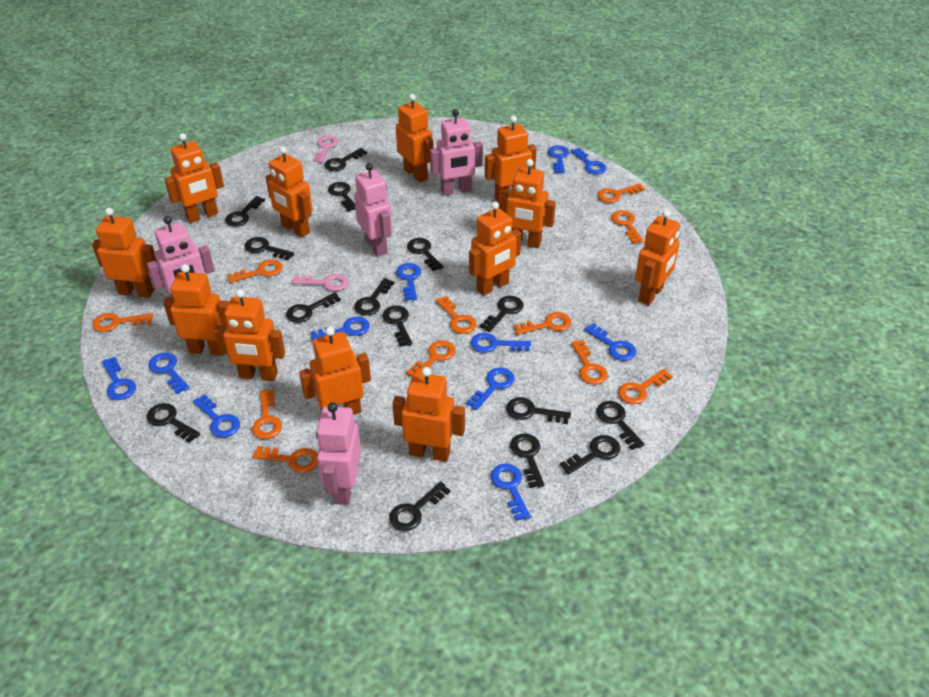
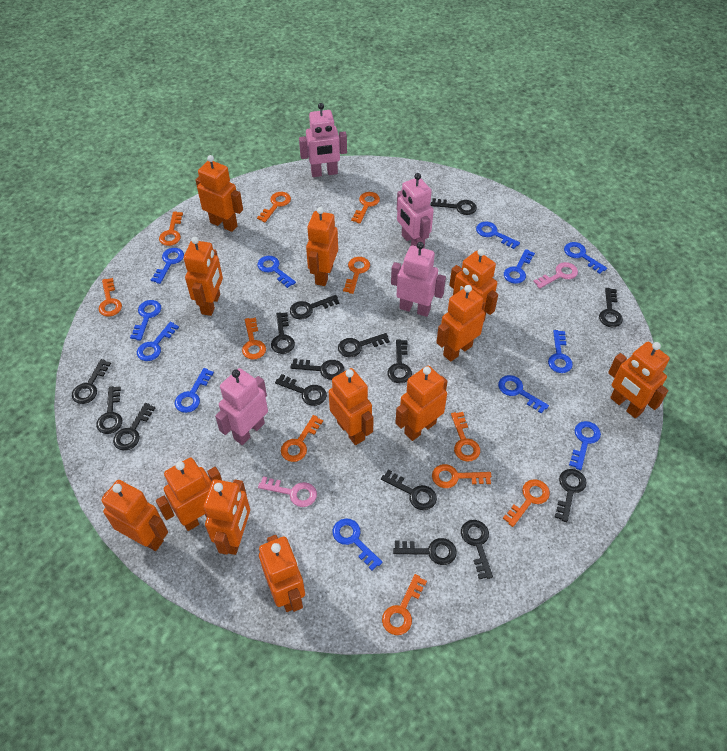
blue key: 11 -> 12

